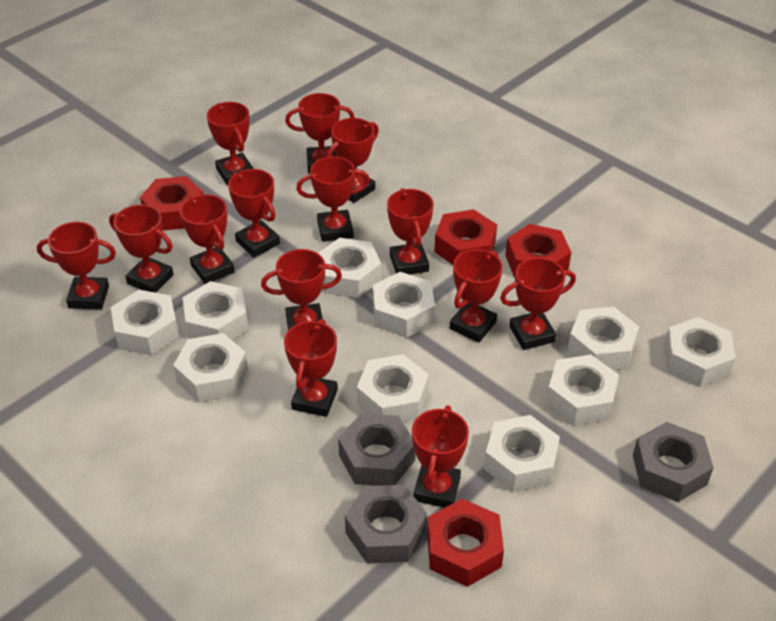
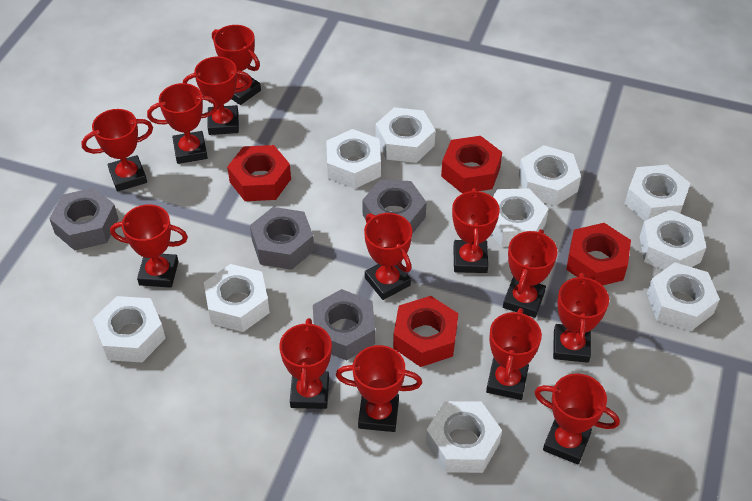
grey nut: 3 -> 4
red trophy: 14 -> 13

